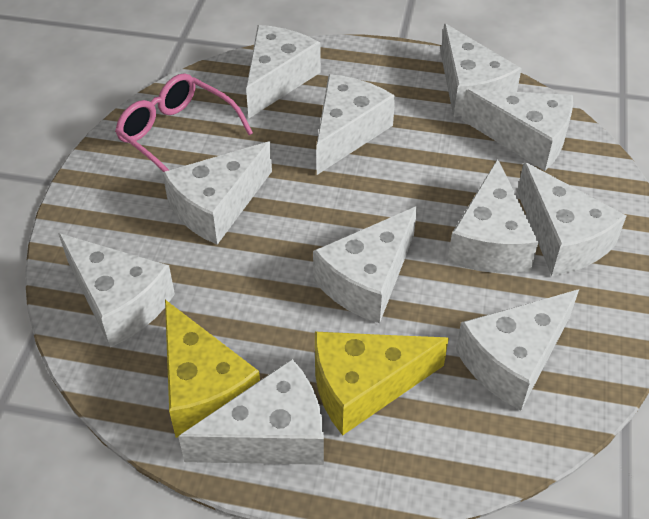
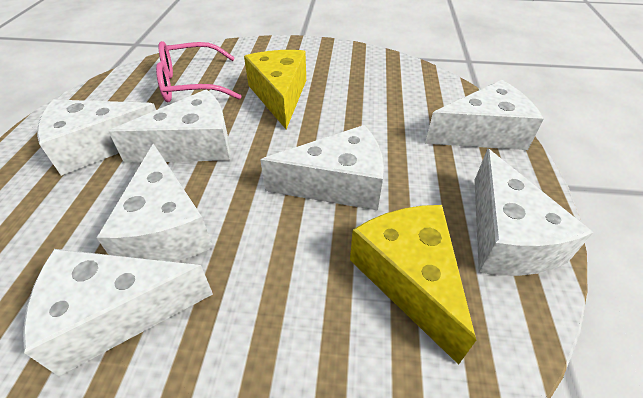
white cheese: 11 -> 7

